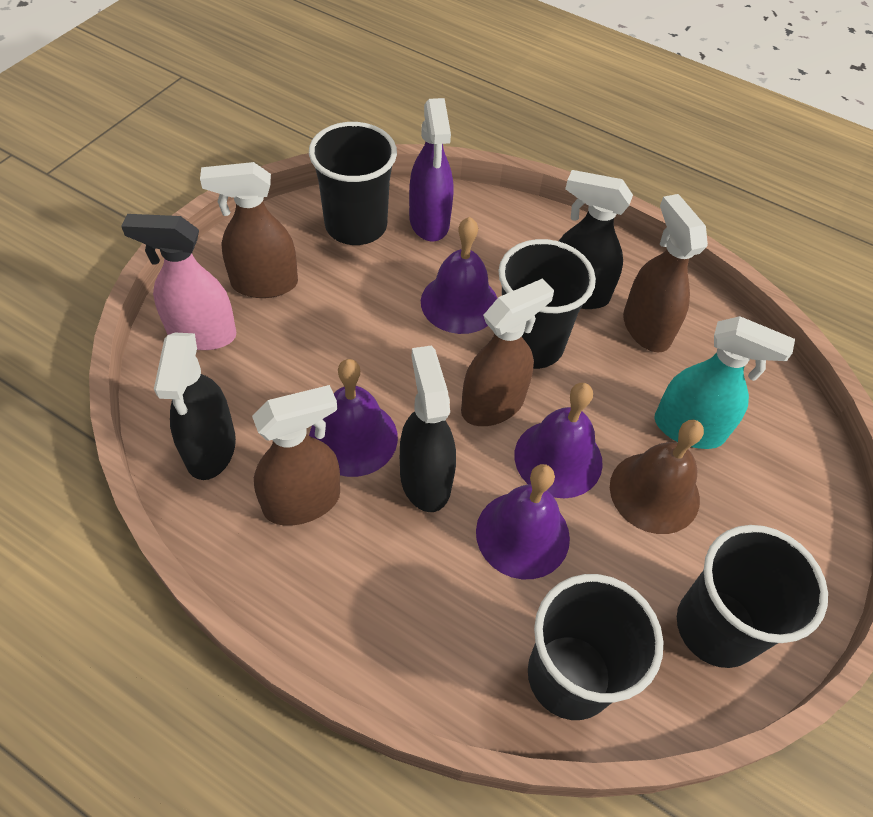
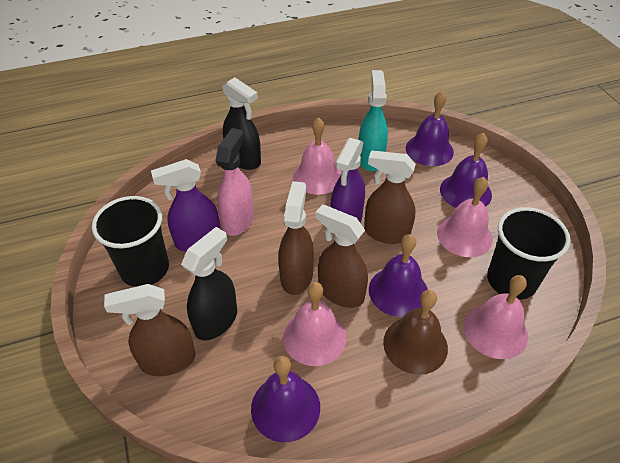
black cup: 4 -> 2
black spray bottle: 3 -> 2
pink bell: 0 -> 4
purple spray bottle: 1 -> 2

